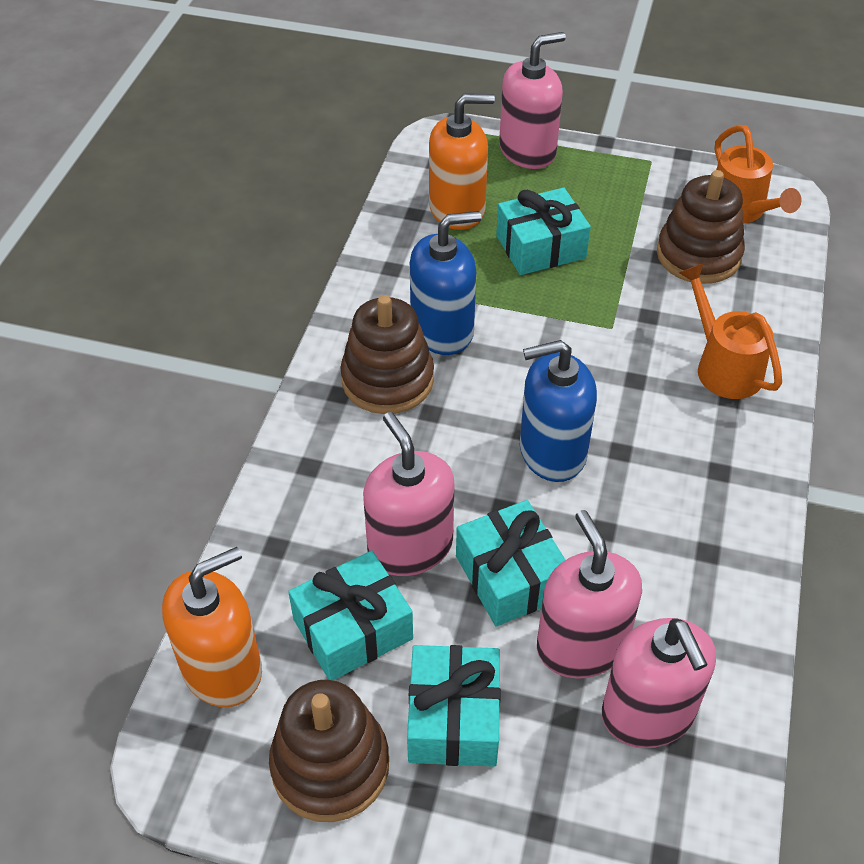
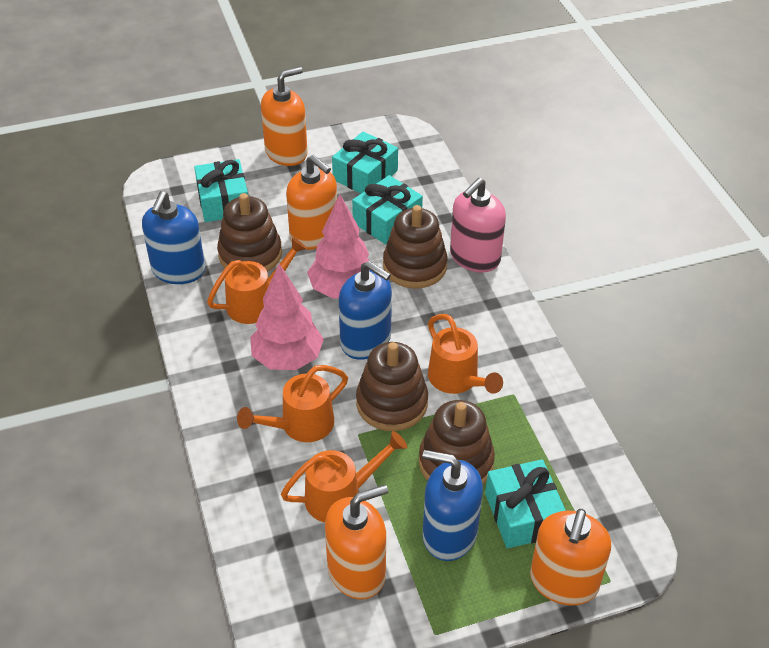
blue soap dispenser: 2 -> 3
brown stacking toy: 3 -> 4
orange soap dispenser: 2 -> 4
orange watering can: 2 -> 4
pink soap dispenser: 4 -> 1
pink tree: 0 -> 2

